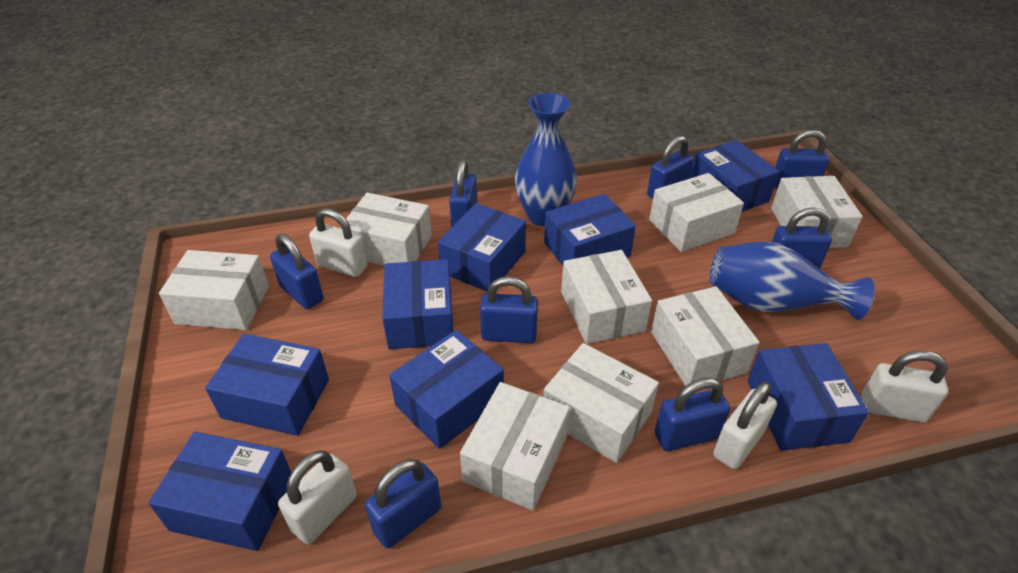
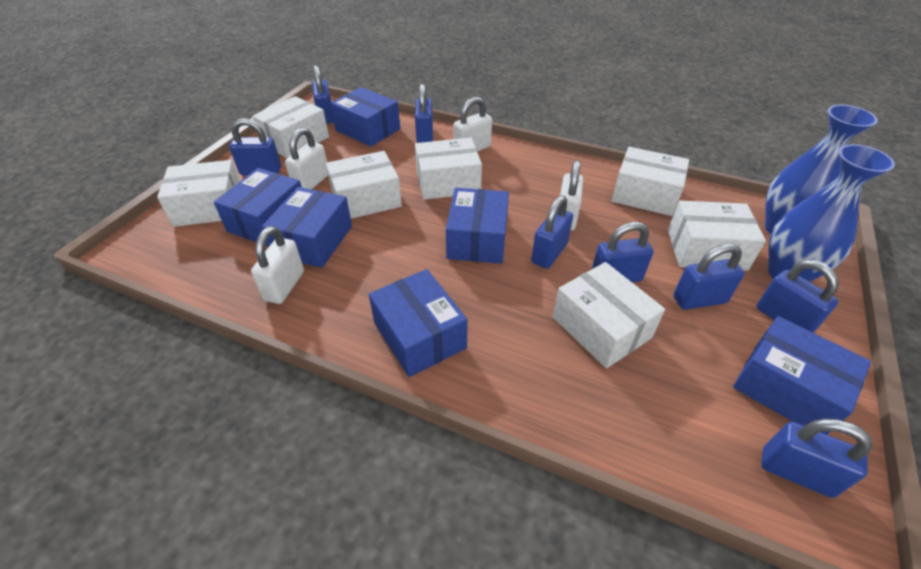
blue box: 8 -> 6
white box: 8 -> 7

